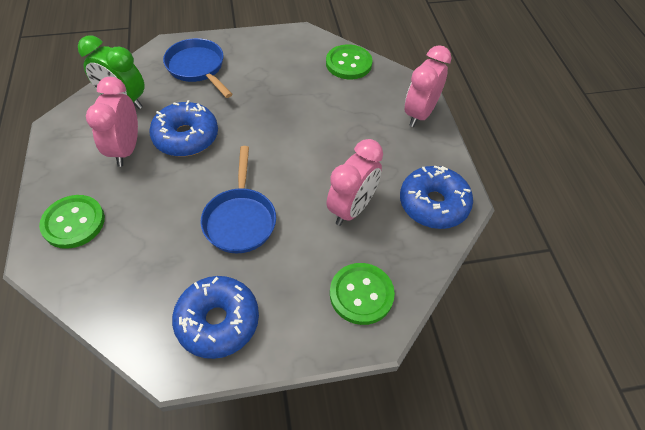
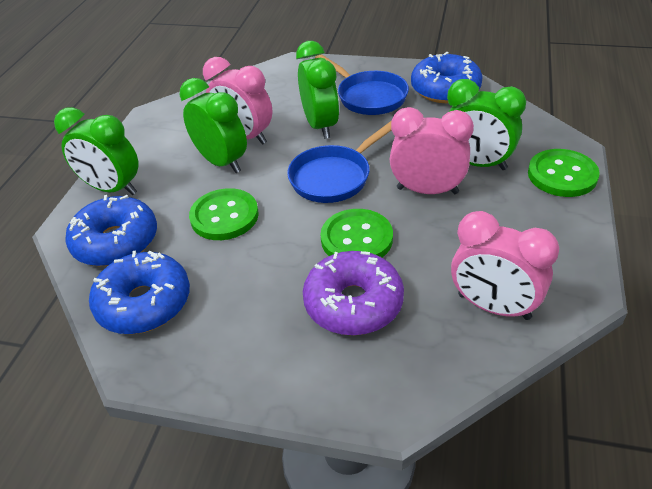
green clock: 1 -> 4
purple donut: 0 -> 1

